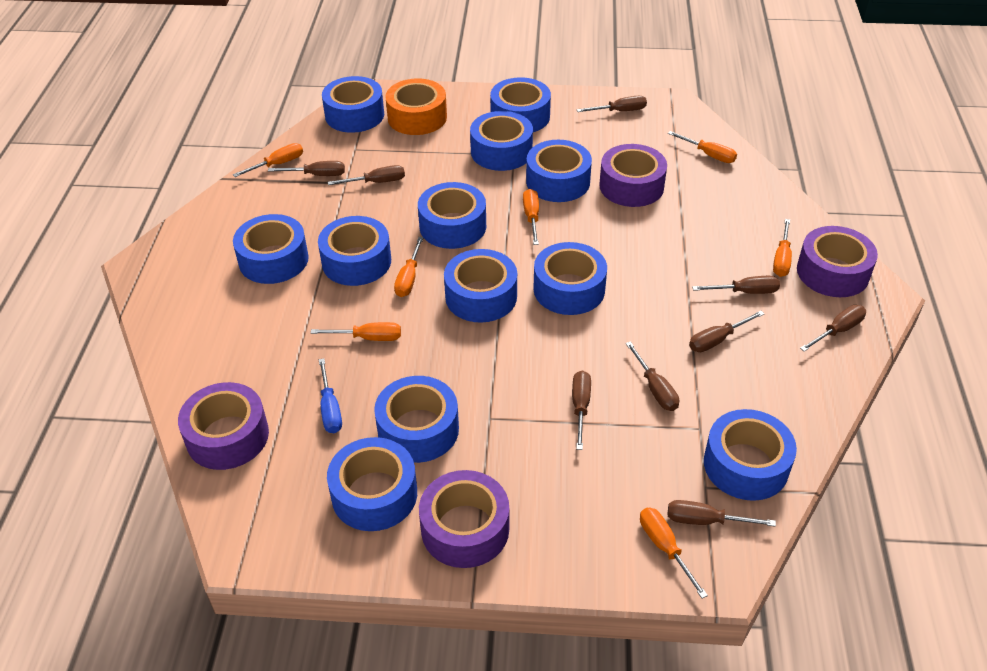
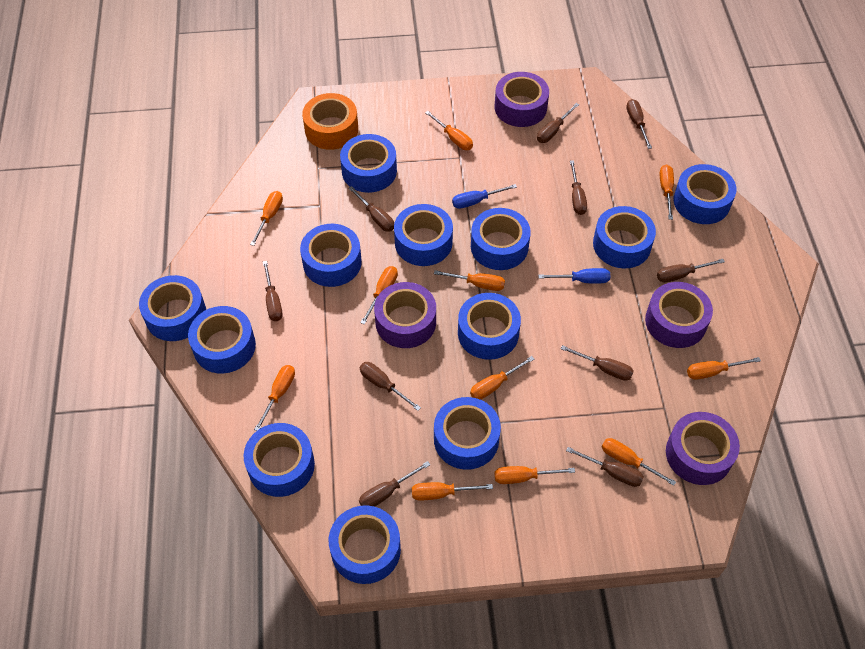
blue screwdriver: 1 -> 2
brown screwdriver: 9 -> 10
orange screwdriver: 7 -> 11

